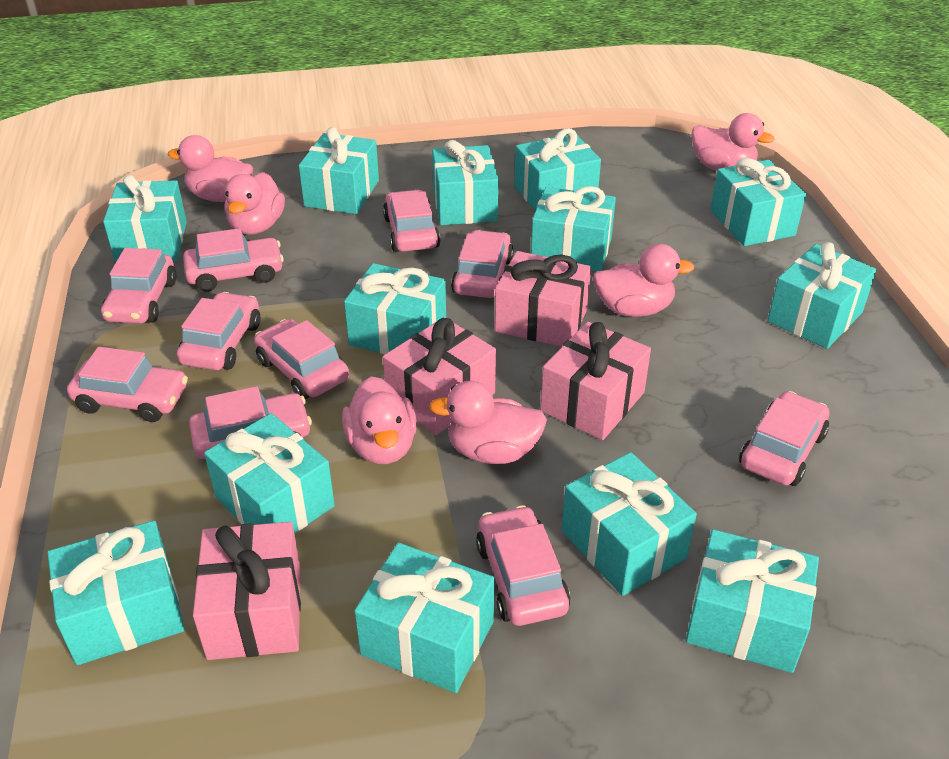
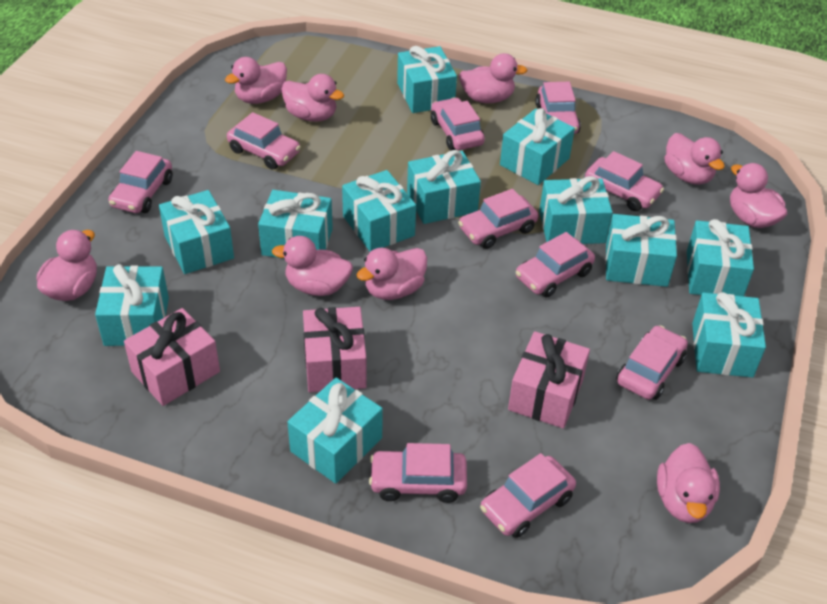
pink duck: 6 -> 9
pink gift: 4 -> 3
turquoise gift: 13 -> 12

